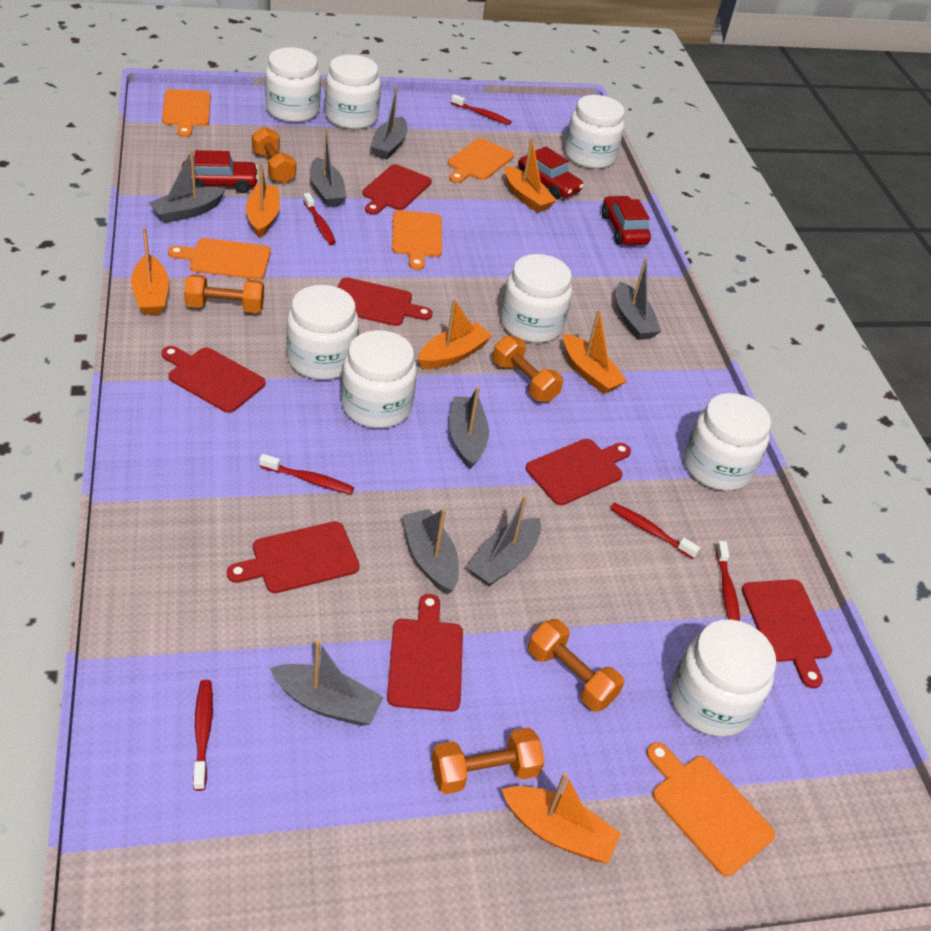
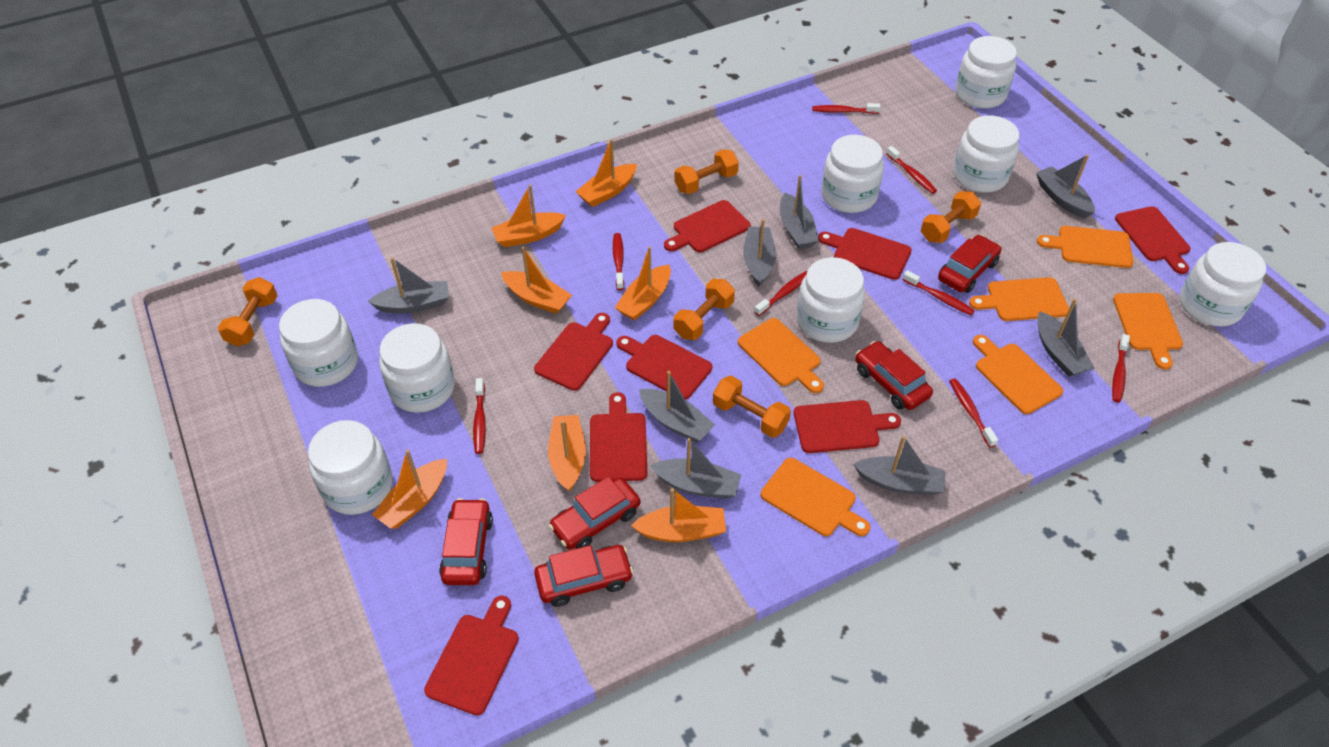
orange boat: 6 -> 7
orange cutting board: 5 -> 6
red car: 3 -> 5
red cutting board: 7 -> 8
red toothbrush: 6 -> 8

